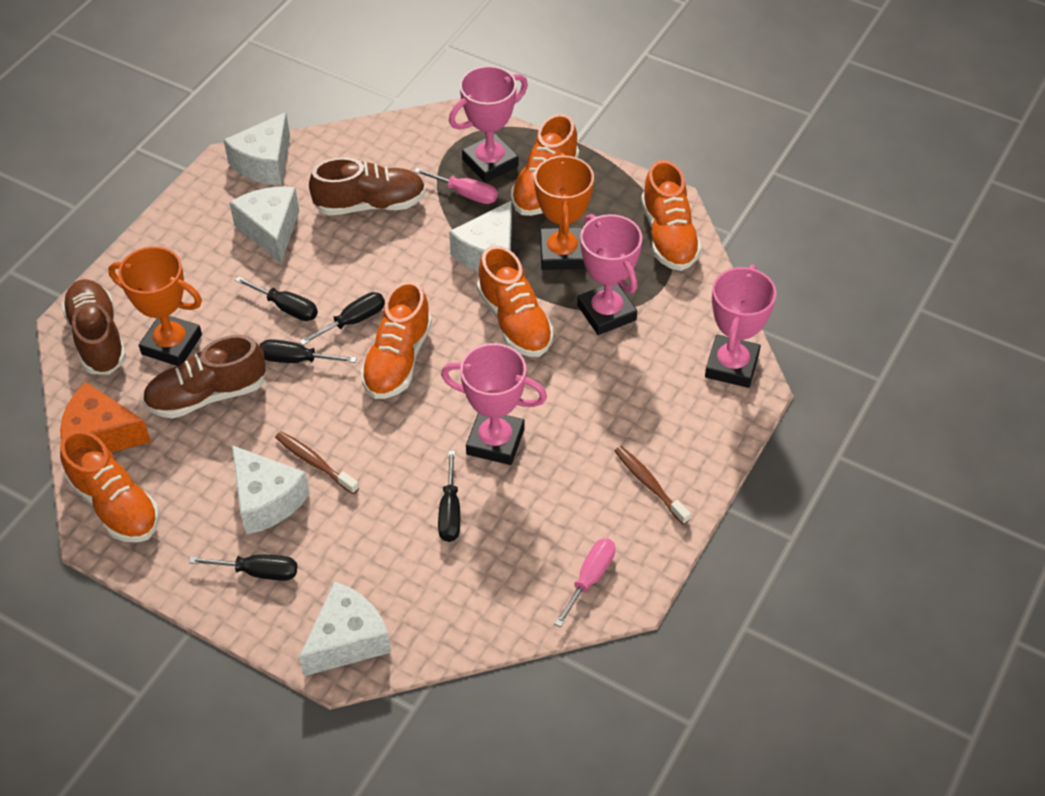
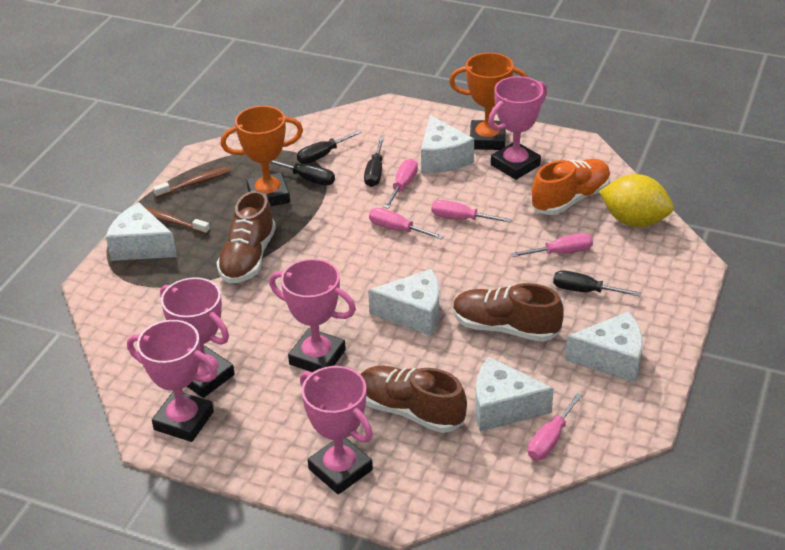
black screwdriver: 5 -> 4
orange cheese: 1 -> 0
orange shoe: 5 -> 1
pink screwdriver: 2 -> 5
pink trophy: 4 -> 5
yellow lemon: 0 -> 1

